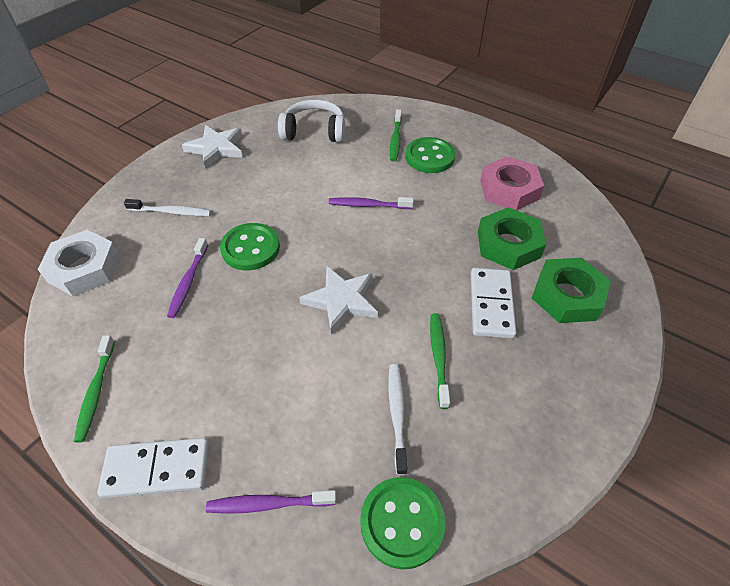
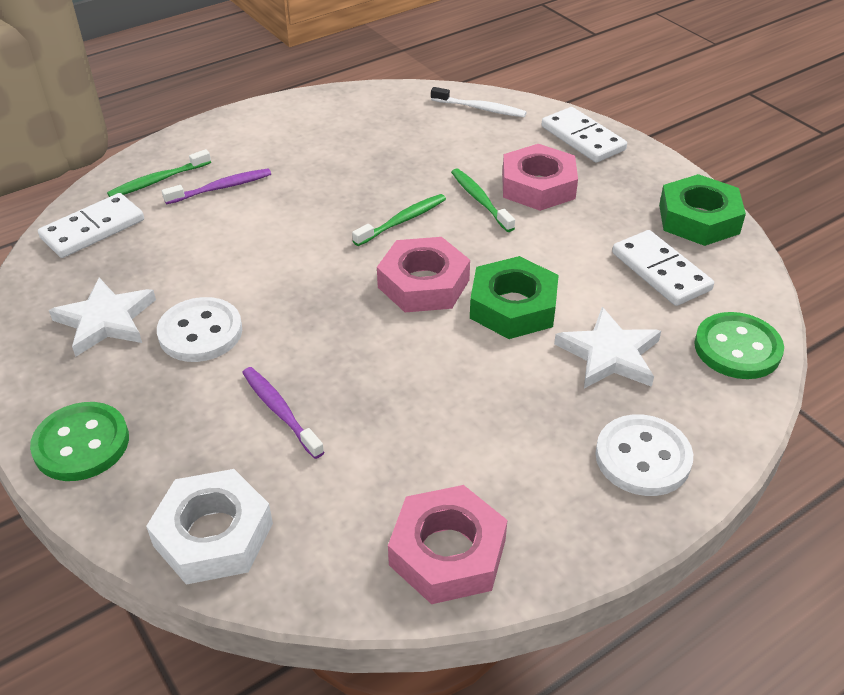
green button: 3 -> 2
pink nut: 1 -> 3
purple toothbrush: 3 -> 2
white button: 0 -> 2
white domino: 2 -> 3
white headphones: 1 -> 0
white toothbrush: 2 -> 1

